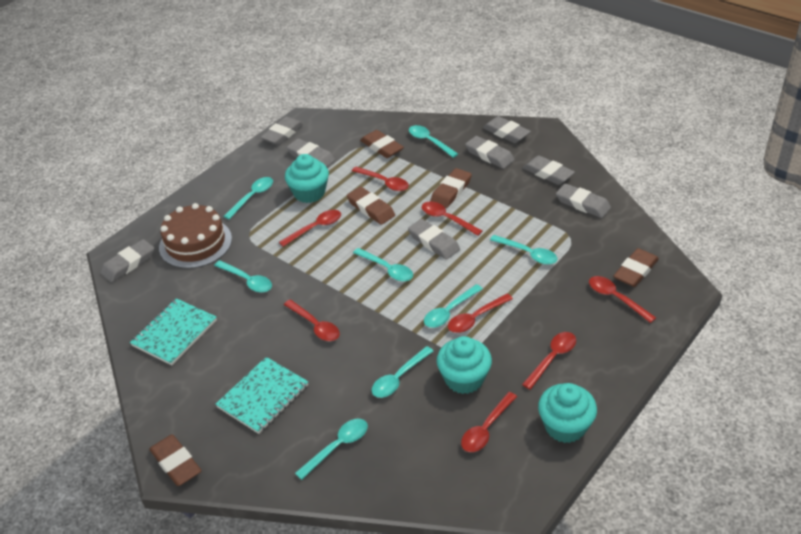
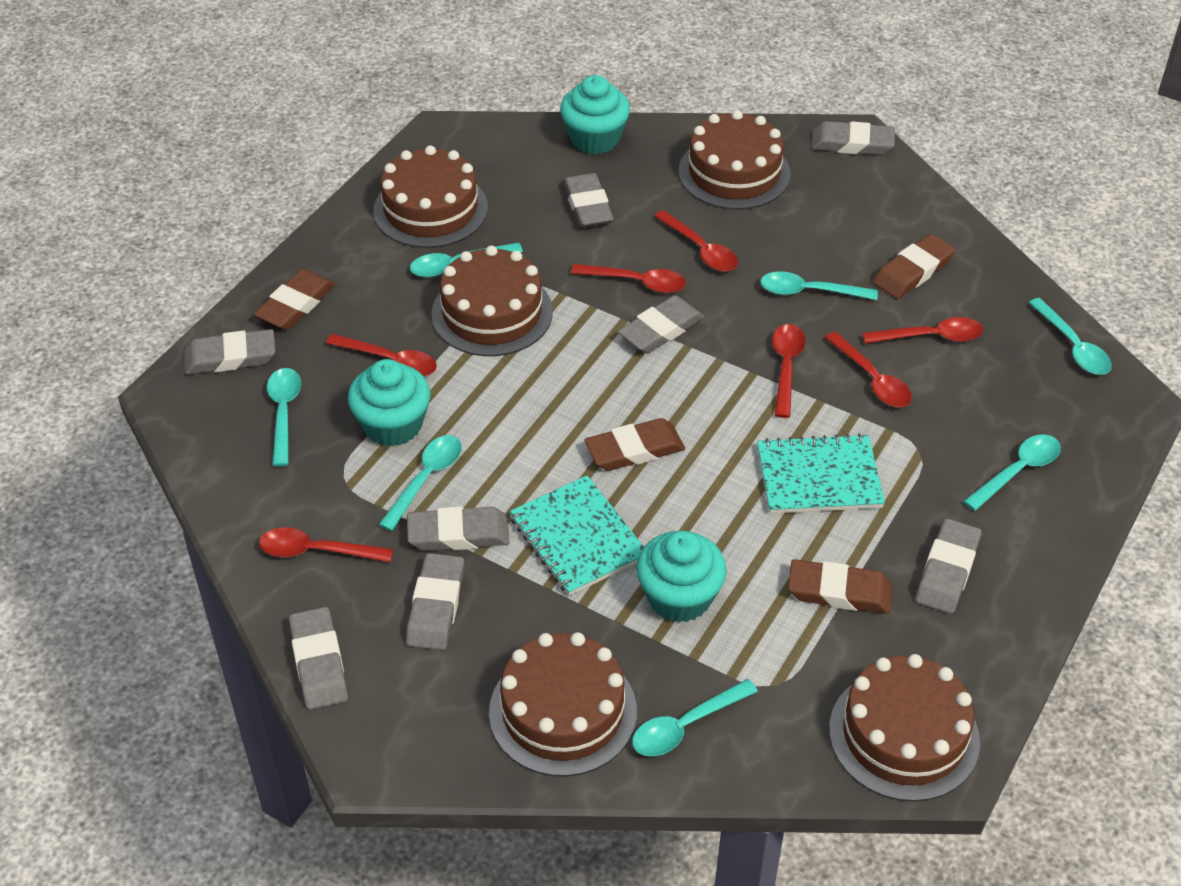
brown cake: 1 -> 5
brown eraser: 5 -> 4
red spoon: 8 -> 7
turquoise spoon: 8 -> 7

